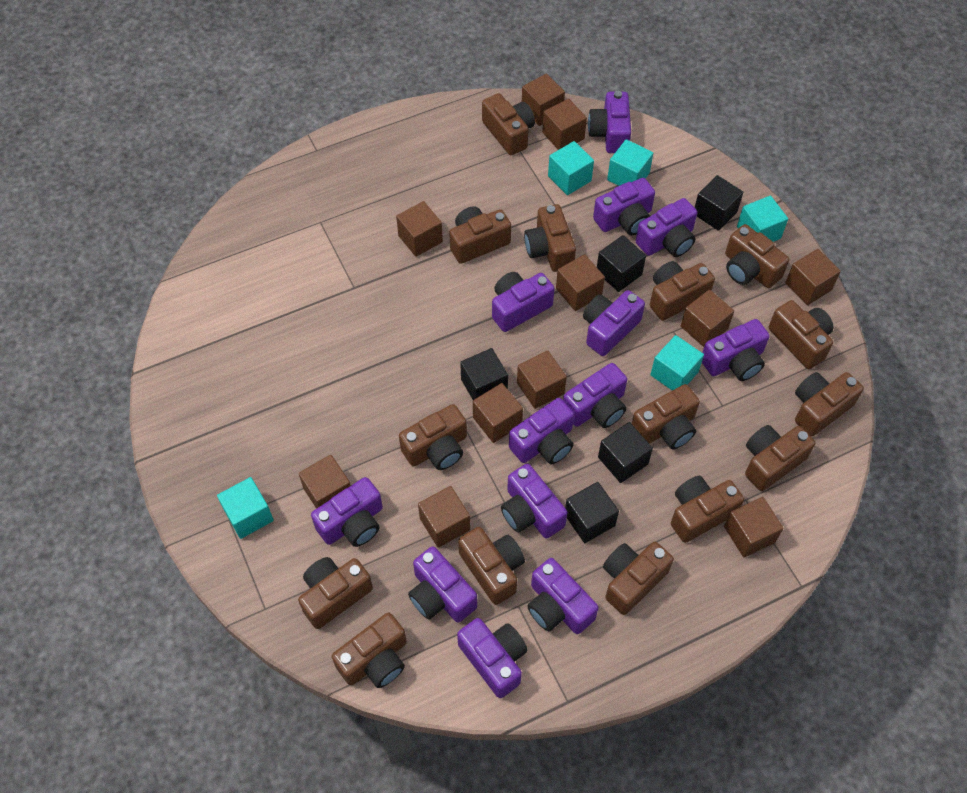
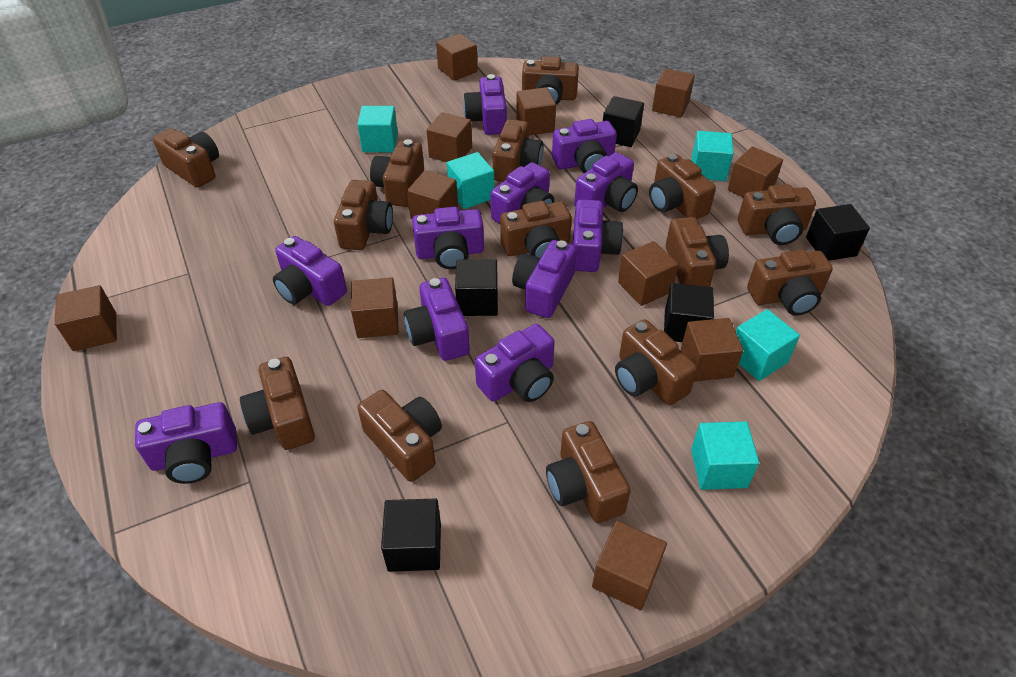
brown camera: 15 -> 14
purple camera: 13 -> 11

